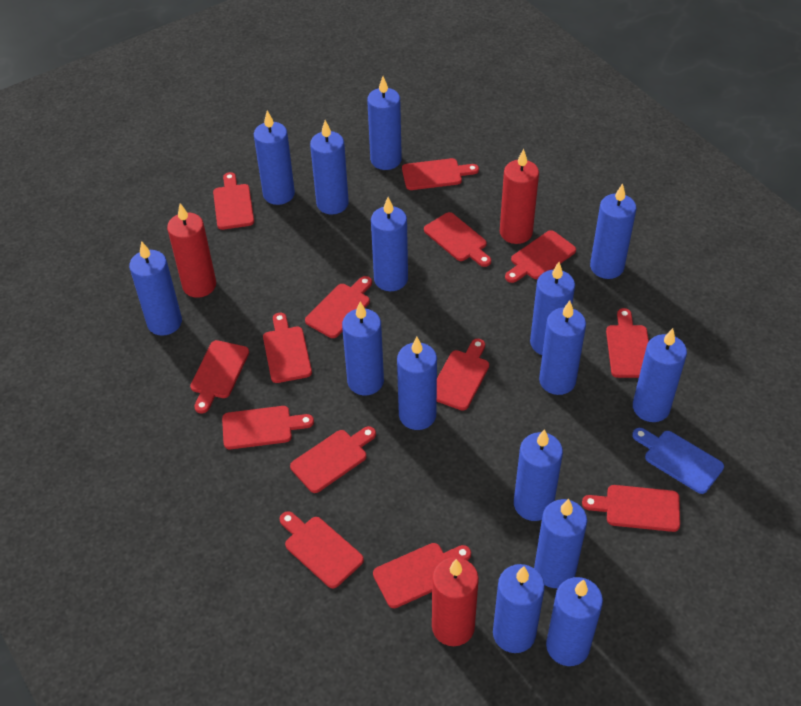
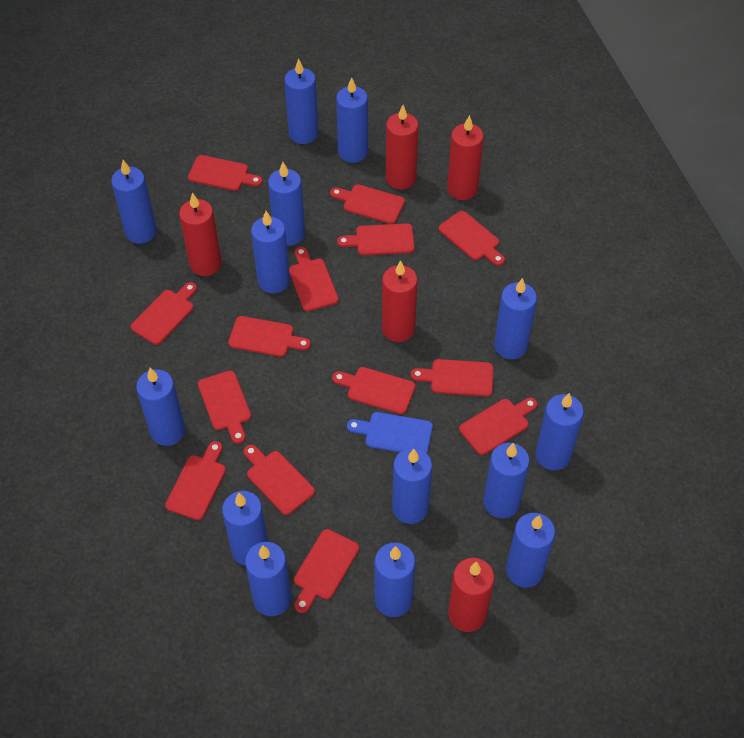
blue candle: 15 -> 14
red candle: 3 -> 5

